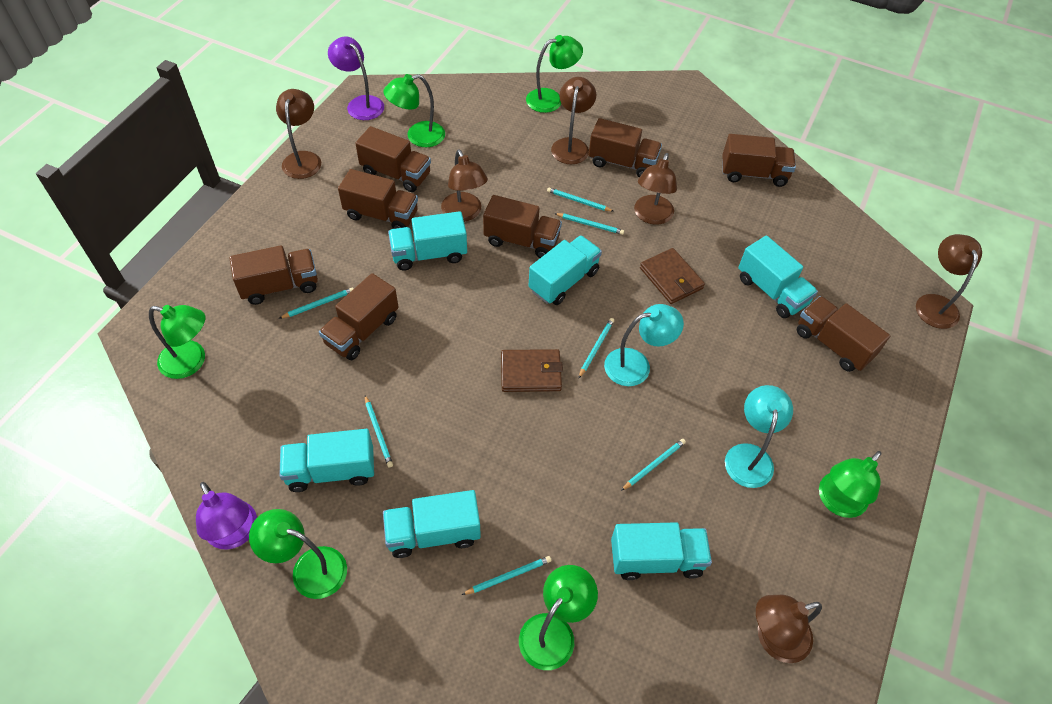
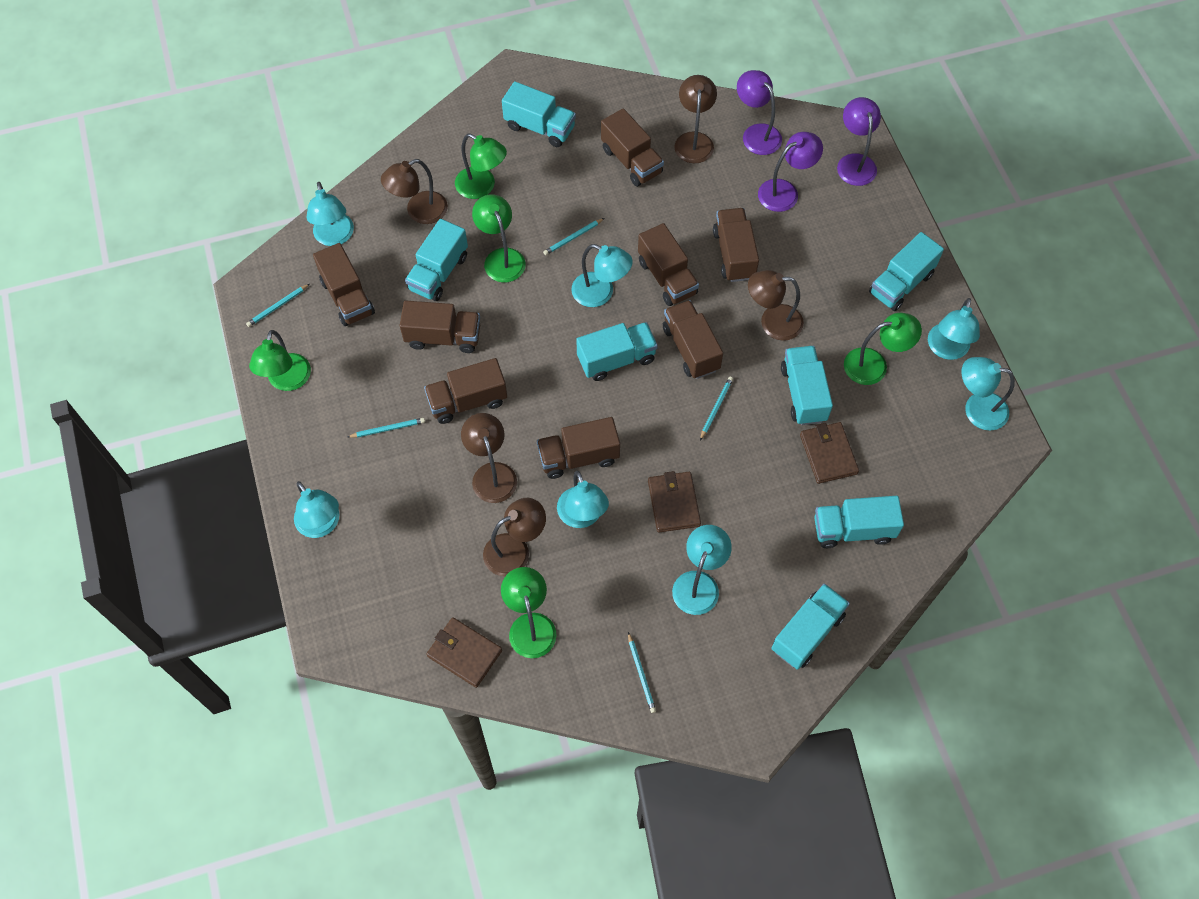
brown lamp: 6 -> 5
brown wallet: 2 -> 3
green lamp: 6 -> 5
purple lamp: 2 -> 3
turquoise lamp: 2 -> 7
turquoise pencil: 7 -> 5
turquoise truck: 6 -> 7

